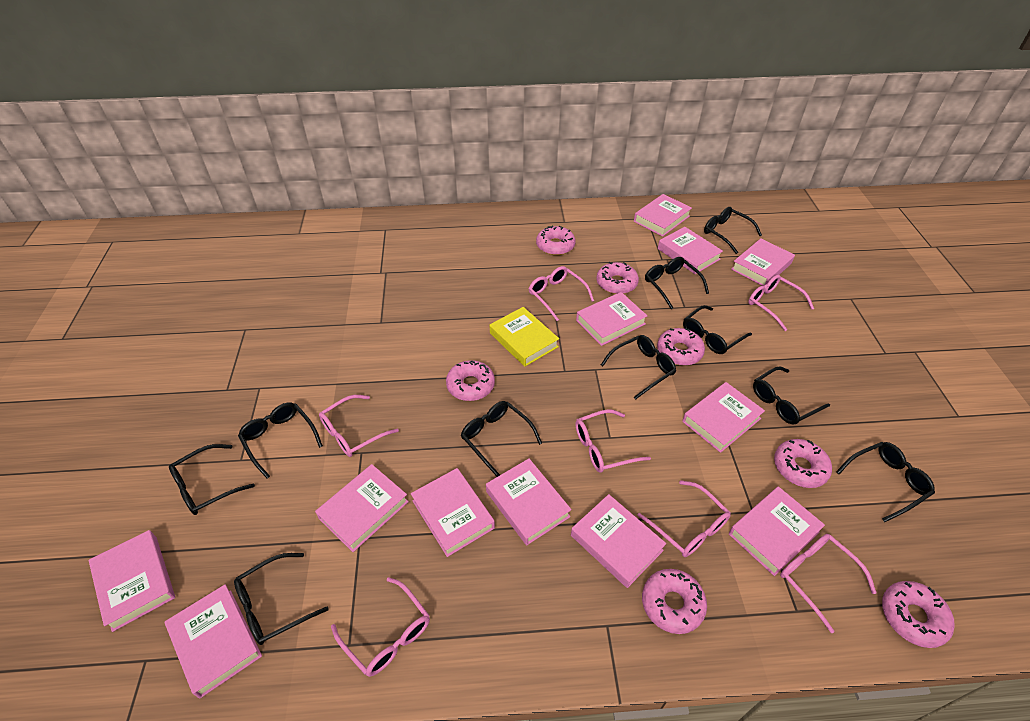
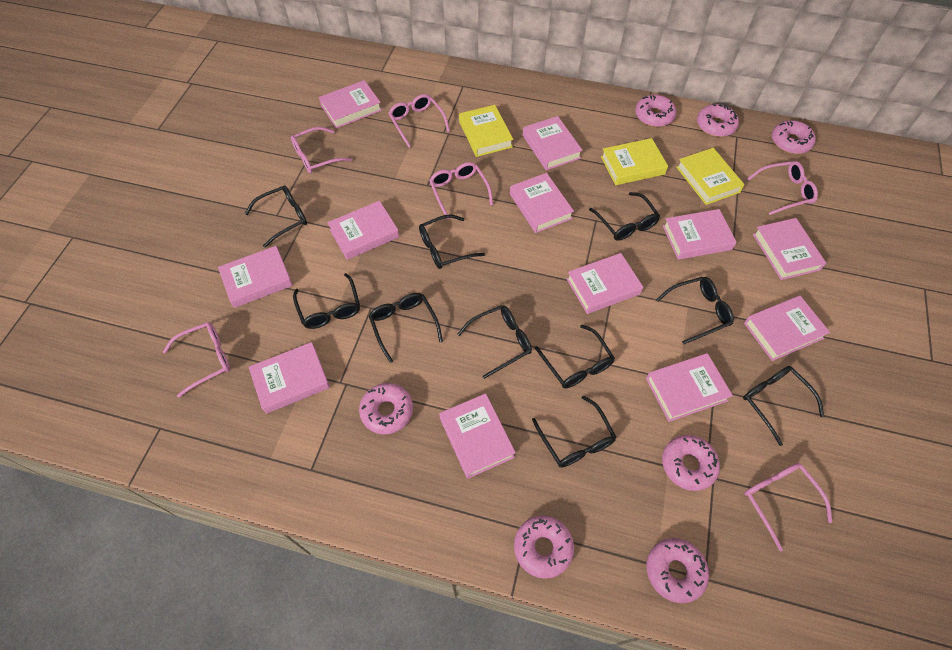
pink glasses: 7 -> 6
yellow book: 1 -> 3

